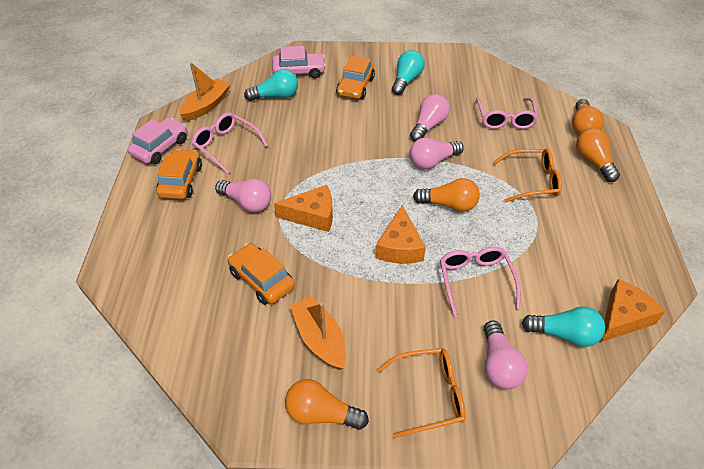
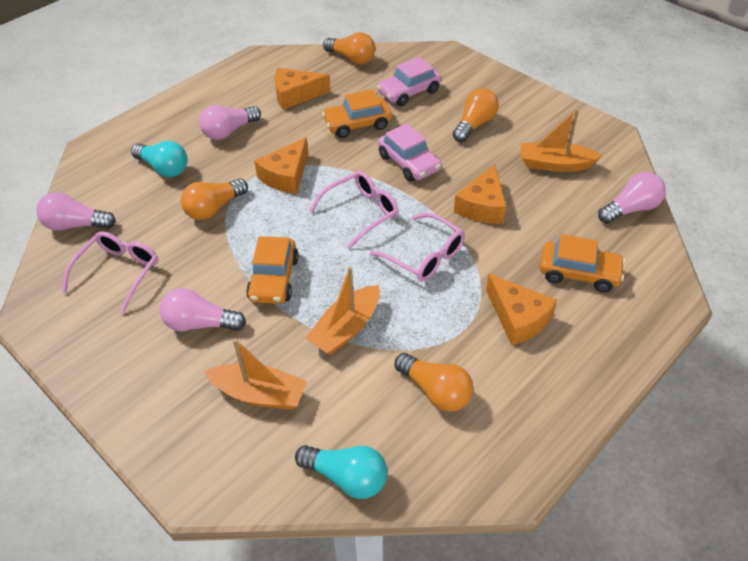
orange boat: 2 -> 3
orange cheese: 3 -> 4
orange glasses: 2 -> 0
turquoise light bulb: 3 -> 2

